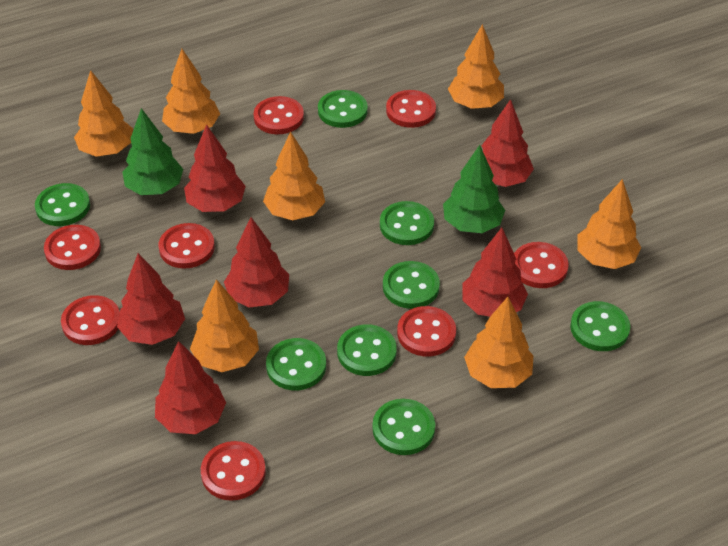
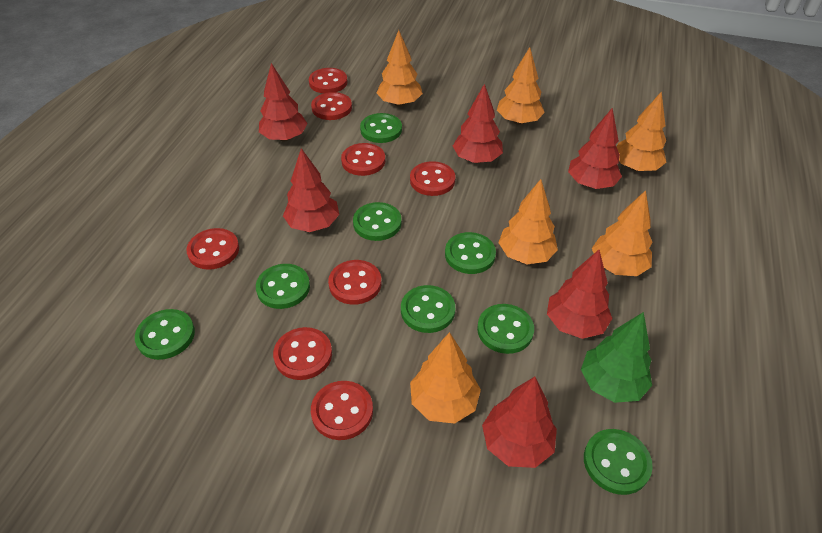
green tree: 2 -> 1
orange tree: 7 -> 6

